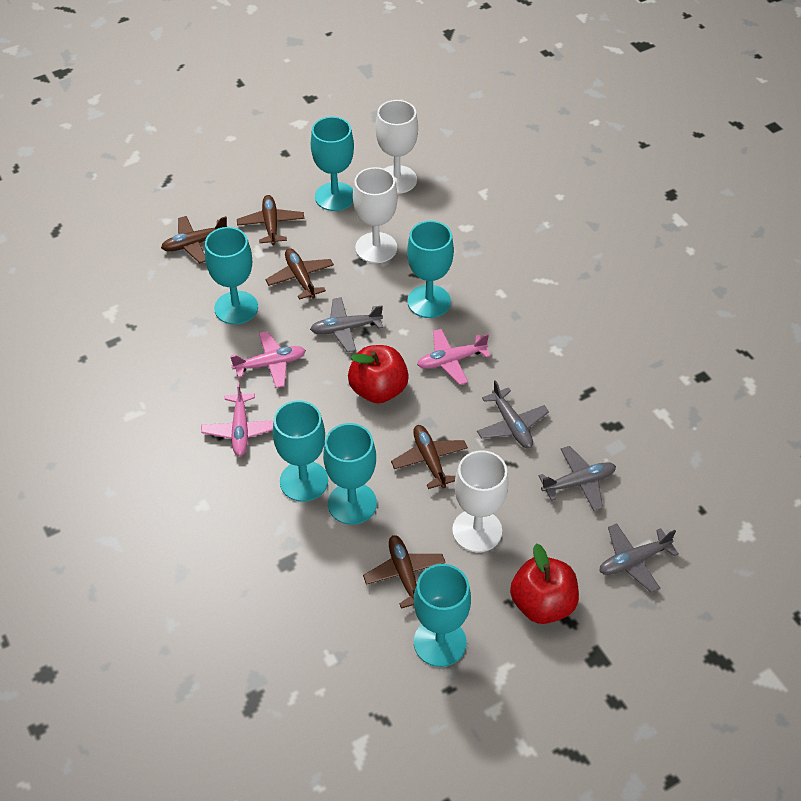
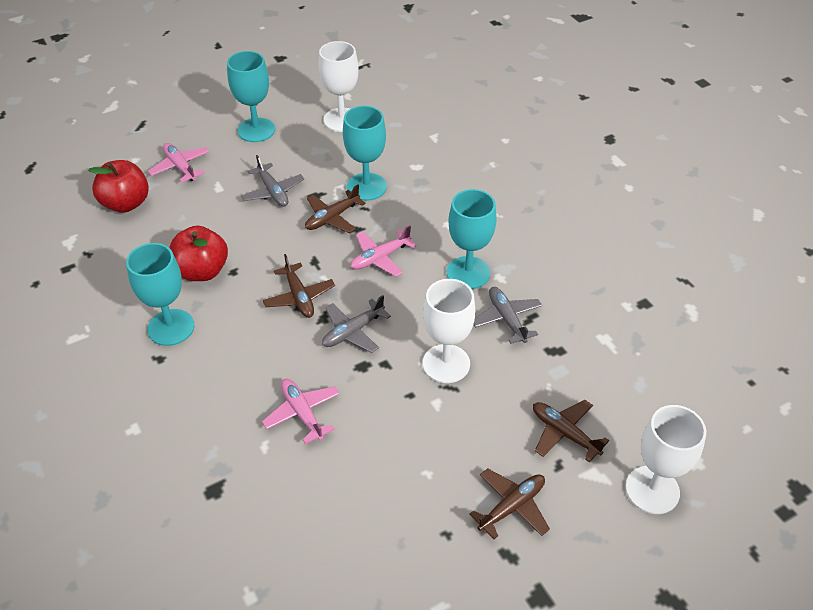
brown plane: 5 -> 4
grey plane: 4 -> 3
turquoise goblet: 6 -> 4

